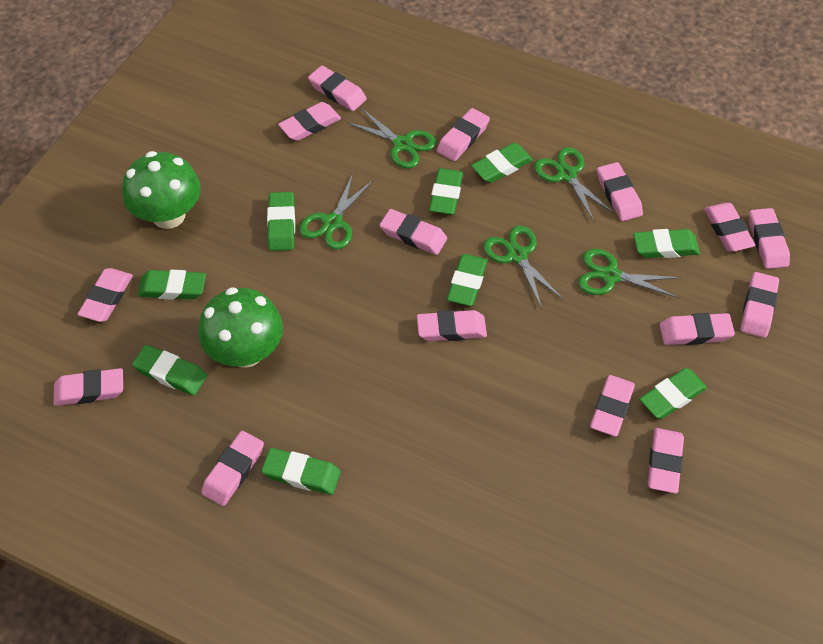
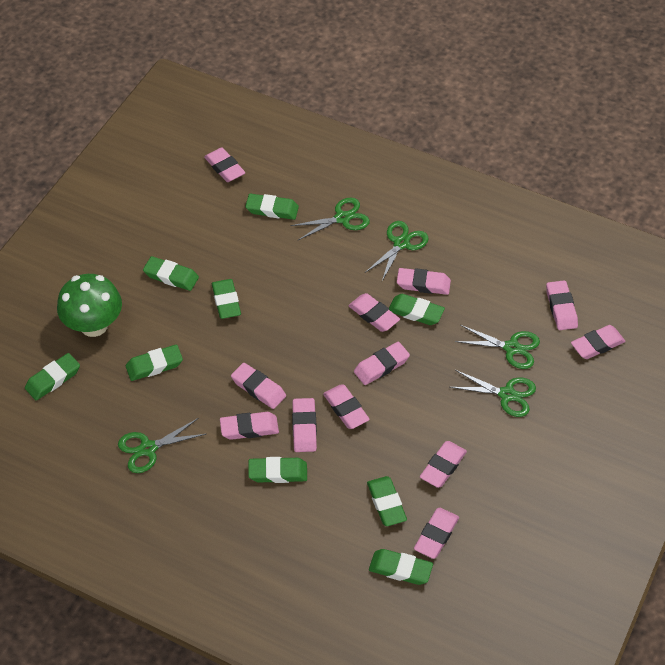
green mushroom: 2 -> 1
pink eraser: 15 -> 12

